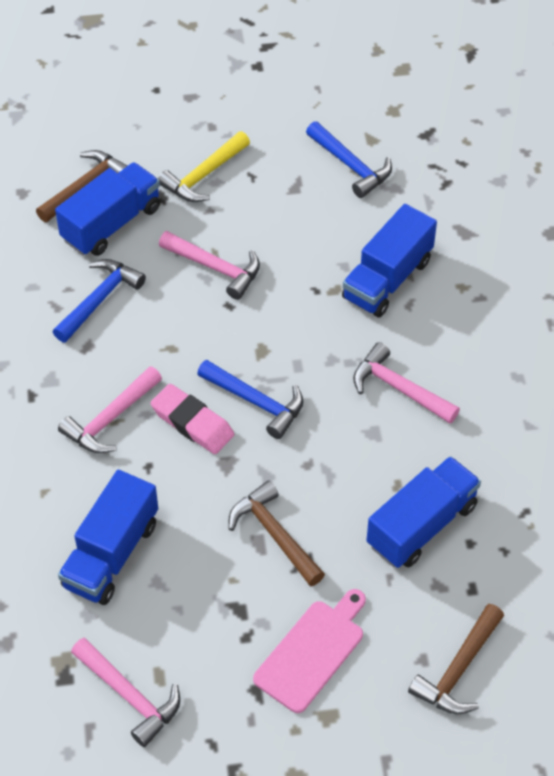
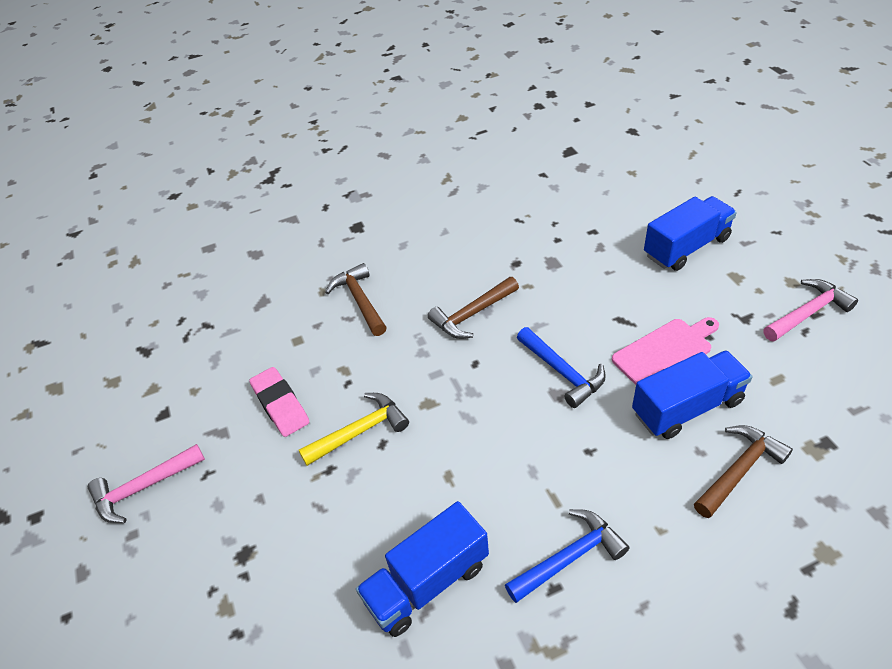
blue hammer: 3 -> 2
blue truck: 4 -> 3
pink hammer: 4 -> 2

